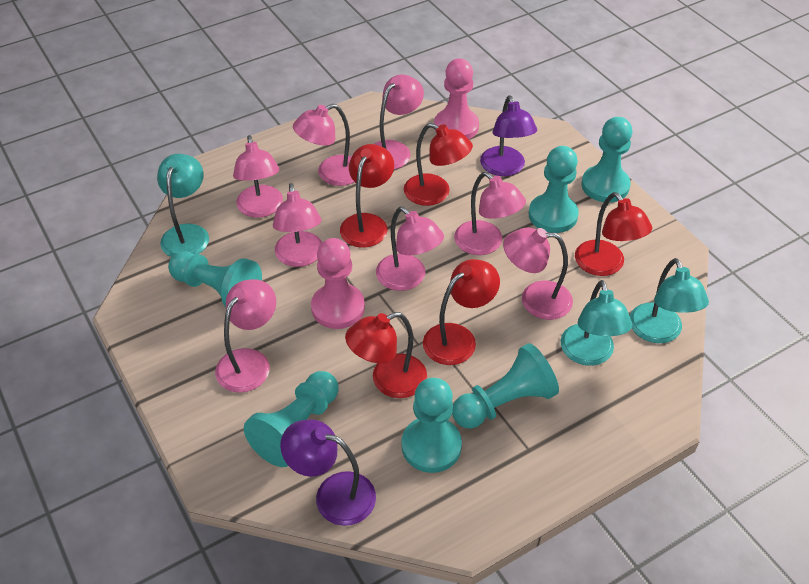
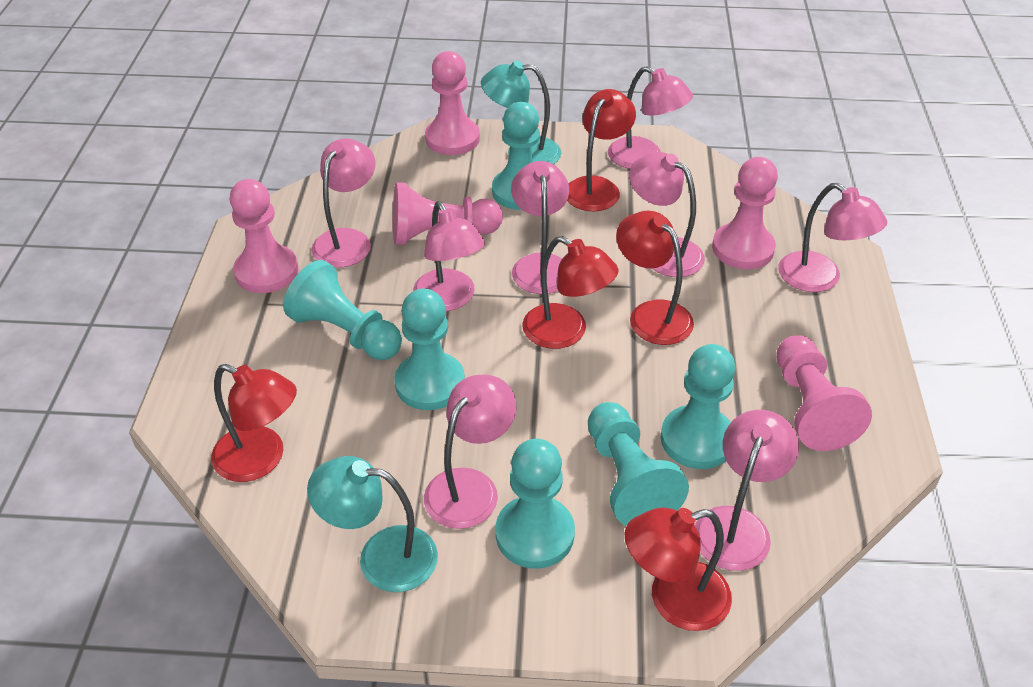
pink pawn: 2 -> 5
purple lamp: 2 -> 0
turquoise lamp: 3 -> 2

